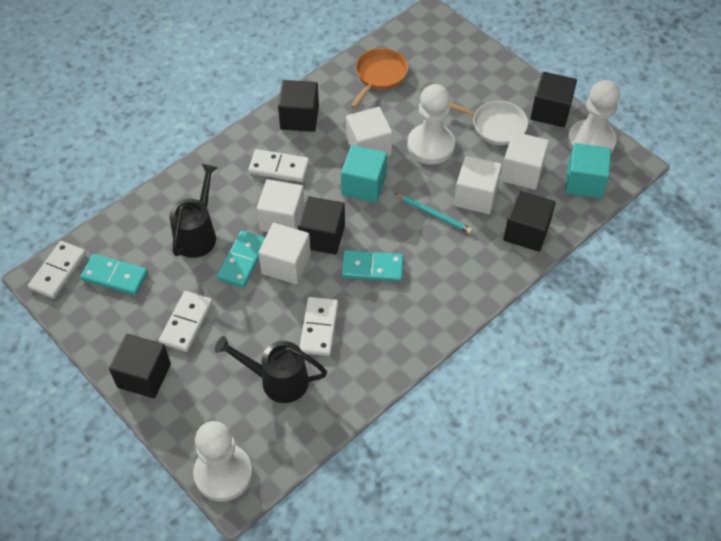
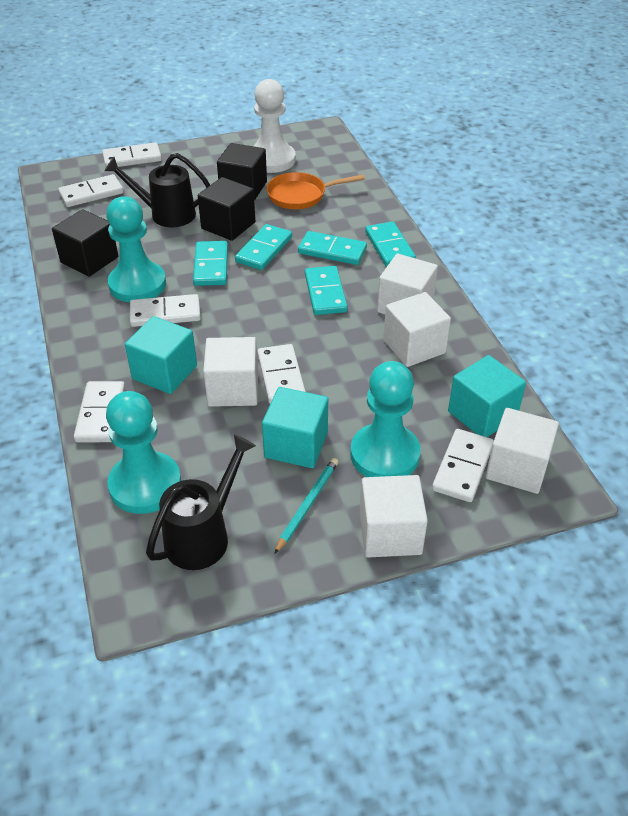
black cube: 5 -> 3
turquoise cube: 2 -> 3
turquoise domino: 3 -> 5
turquoise pawn: 0 -> 3
white domino: 4 -> 6
white pan: 1 -> 0
white pawn: 3 -> 1

